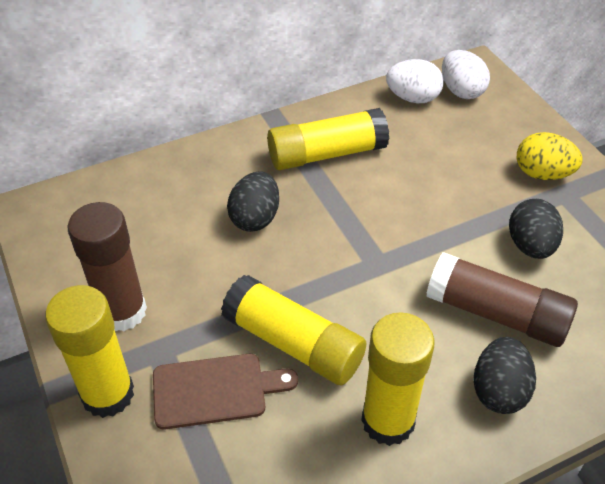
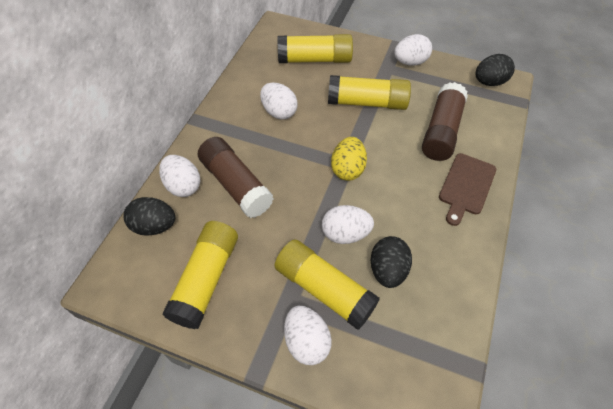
white egg: 2 -> 5

